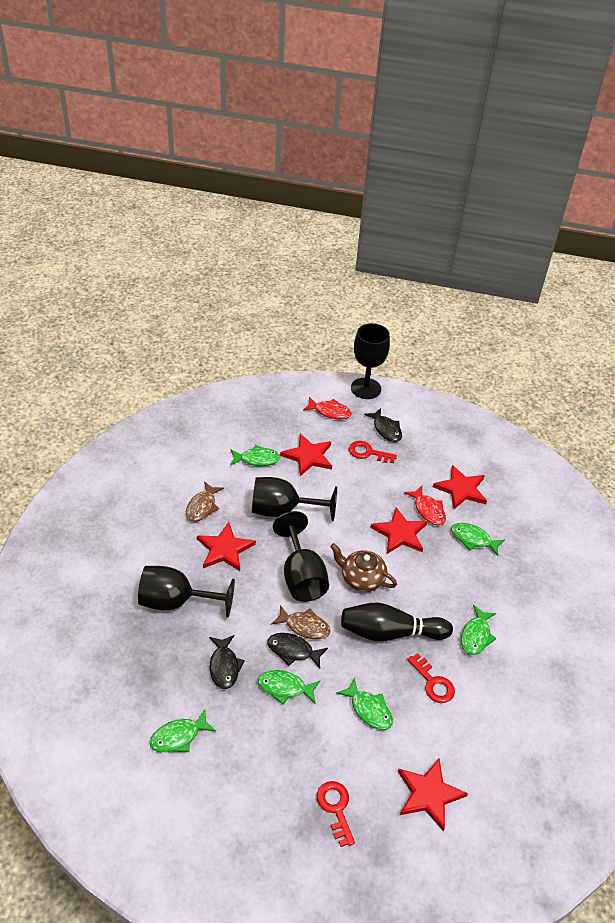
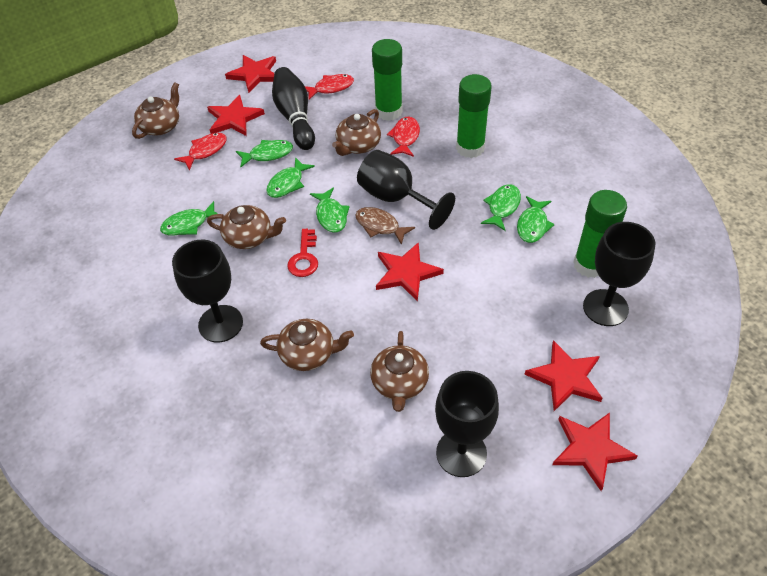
black fish: 3 -> 0
brown fish: 2 -> 1
brown teapot: 1 -> 5
green glue stick: 0 -> 3
red fish: 2 -> 3
red key: 3 -> 1

